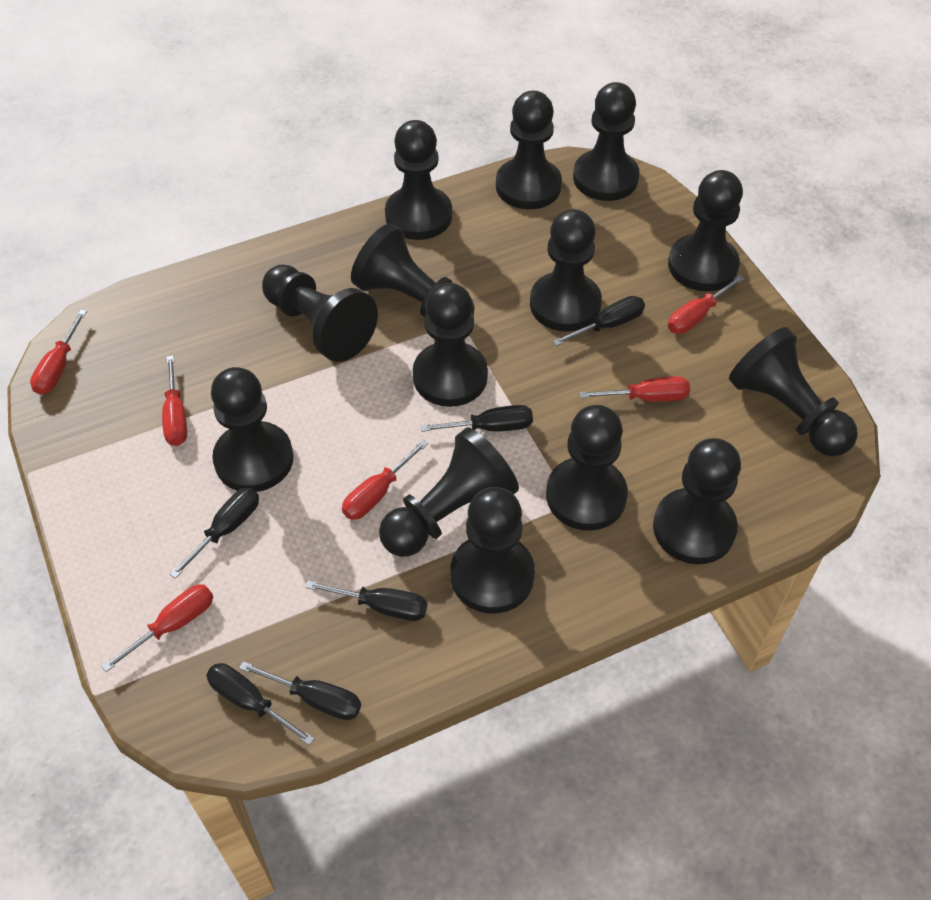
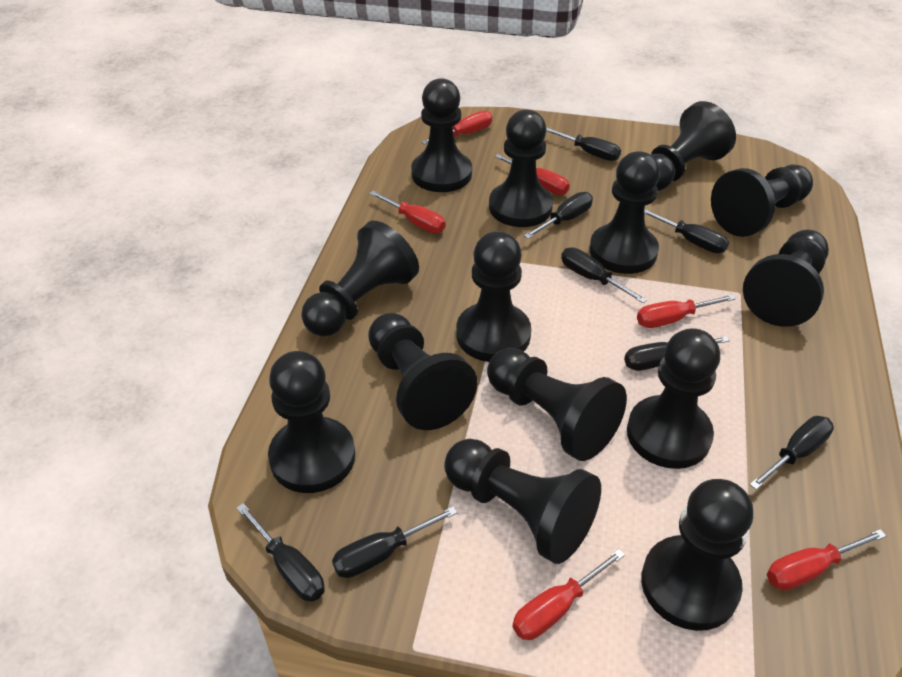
black screwdriver: 6 -> 8

